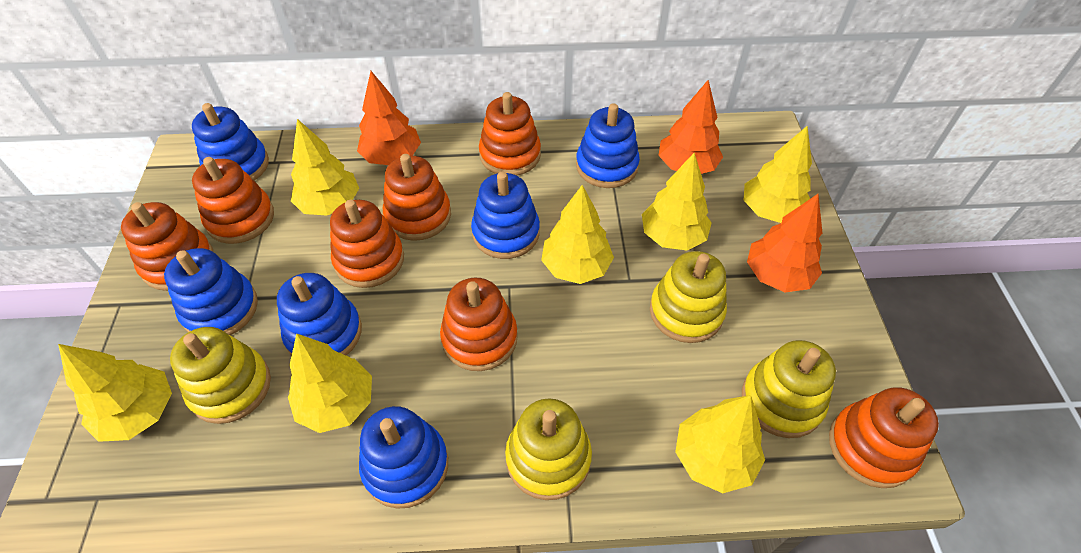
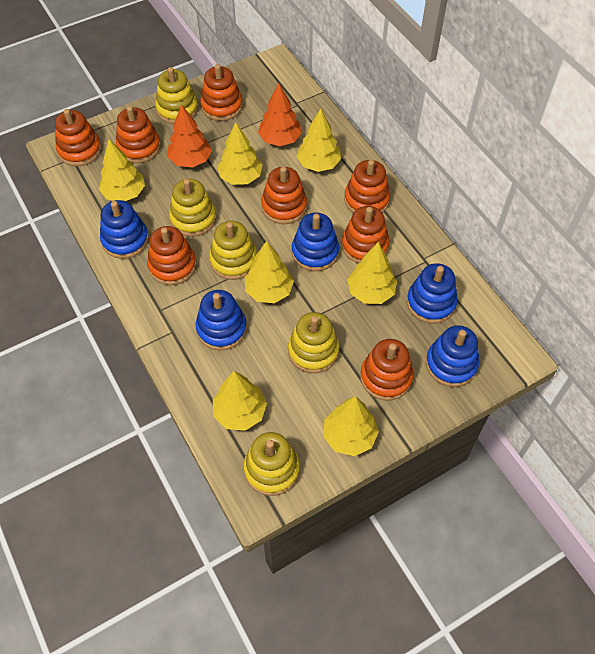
blue stacking toy: 6 -> 5
orange stacking toy: 7 -> 8
orange tree: 3 -> 2
yellow stacking toy: 4 -> 5

